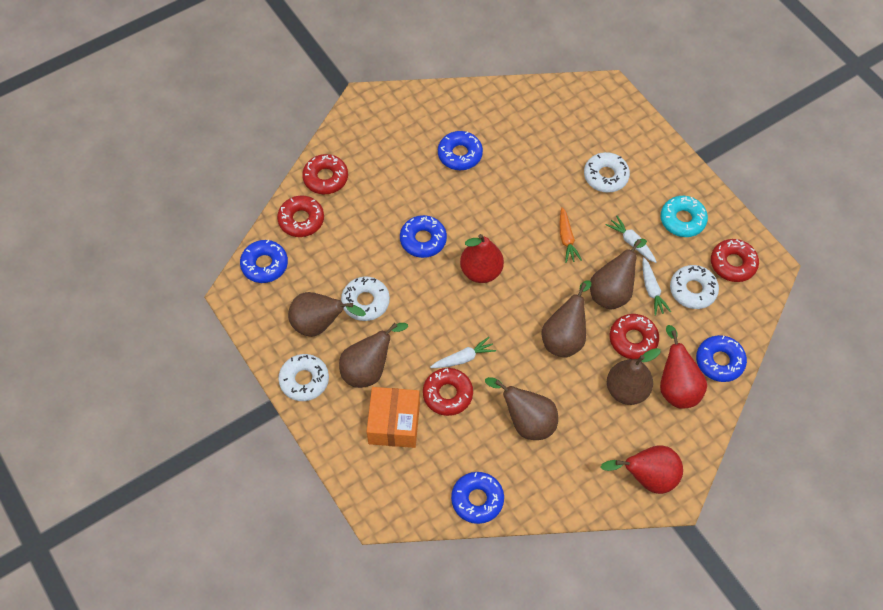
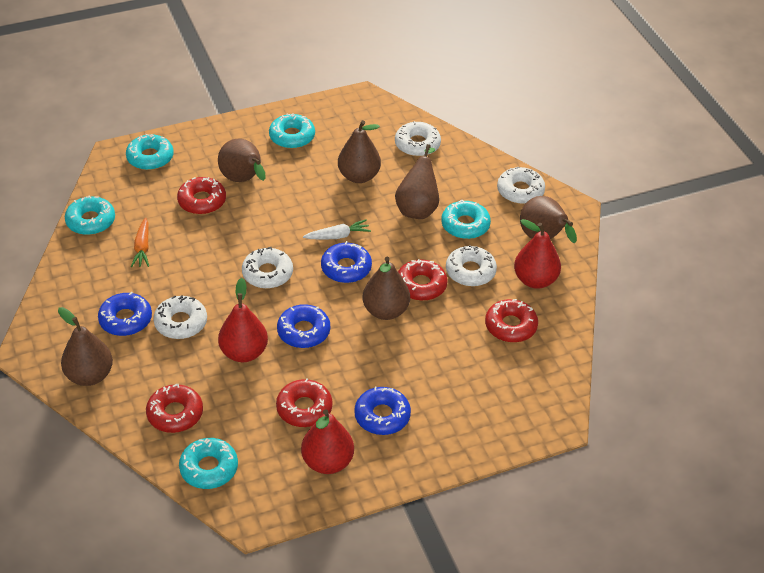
blue donut: 5 -> 4
orange box: 1 -> 0
turquoise donut: 1 -> 5
white carrot: 3 -> 1
white donut: 4 -> 5

